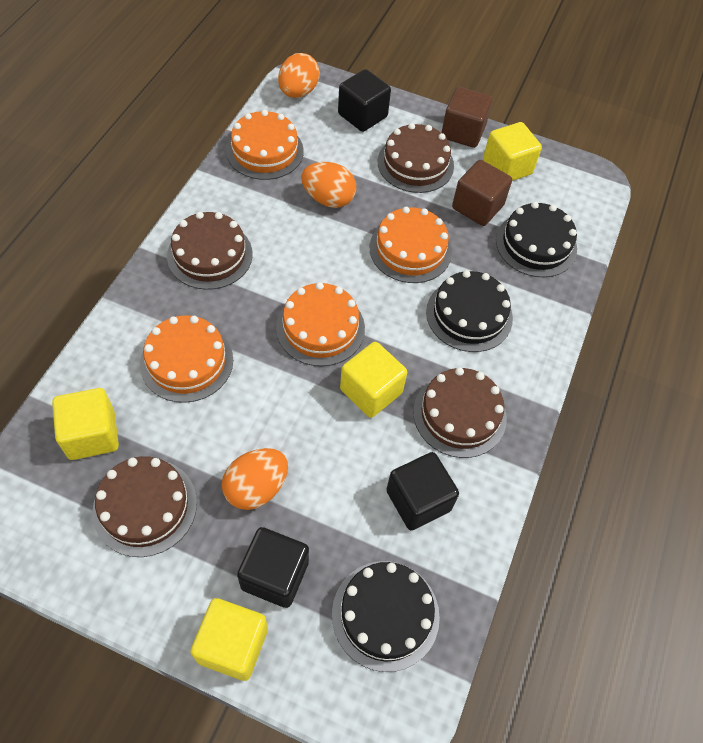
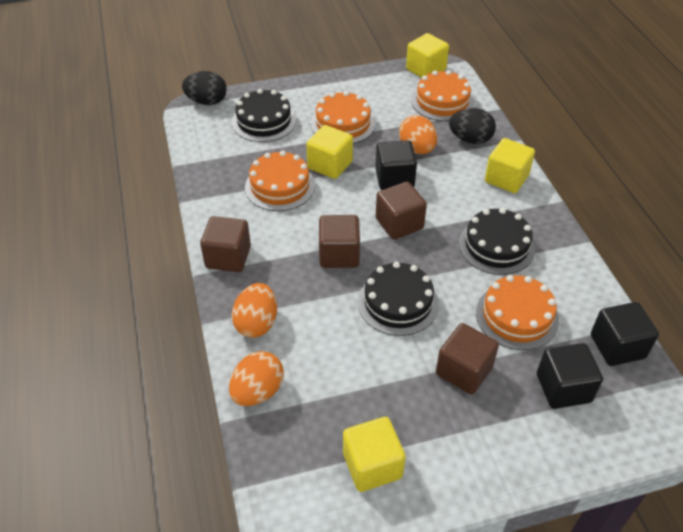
black egg: 0 -> 2
brown cake: 4 -> 0
brown cube: 2 -> 4

